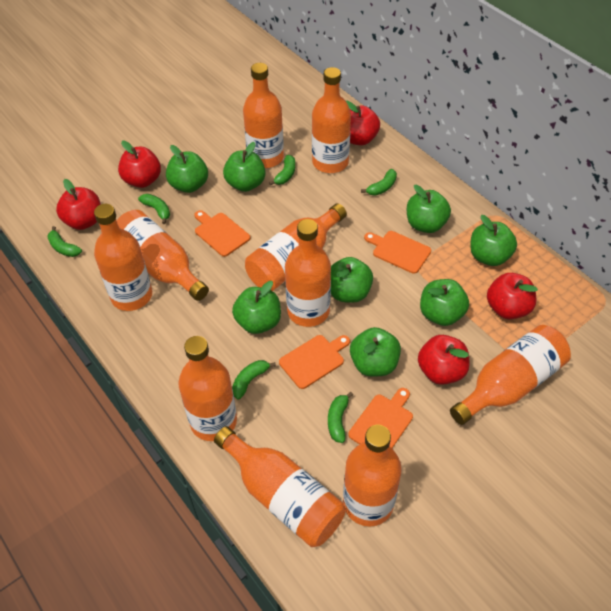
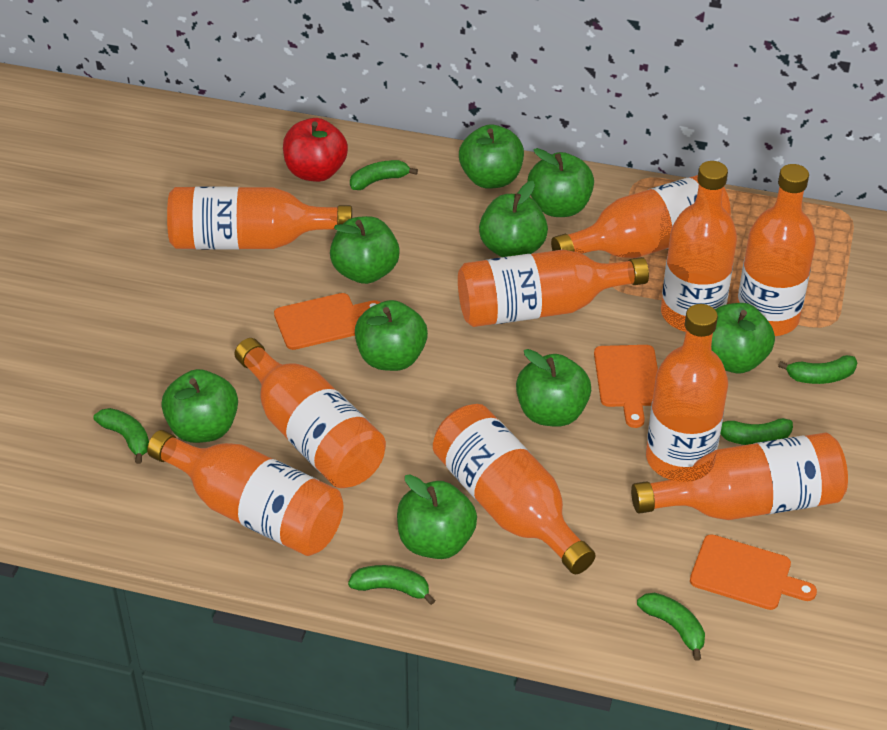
green apple: 8 -> 9
orange cutting board: 4 -> 3
red apple: 5 -> 1

